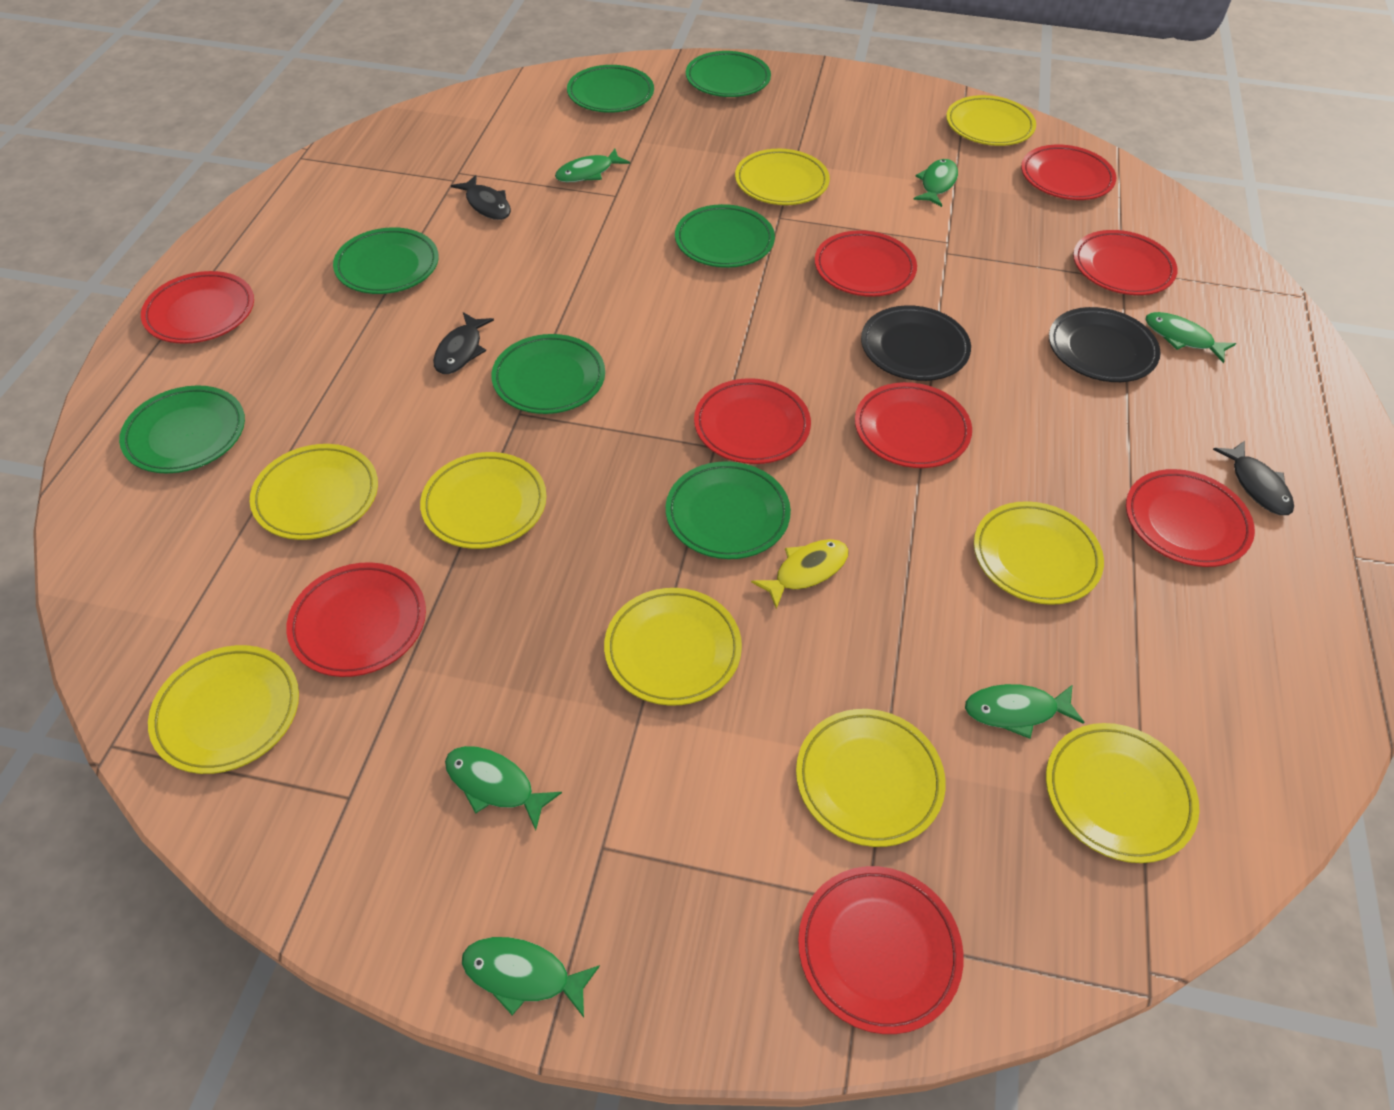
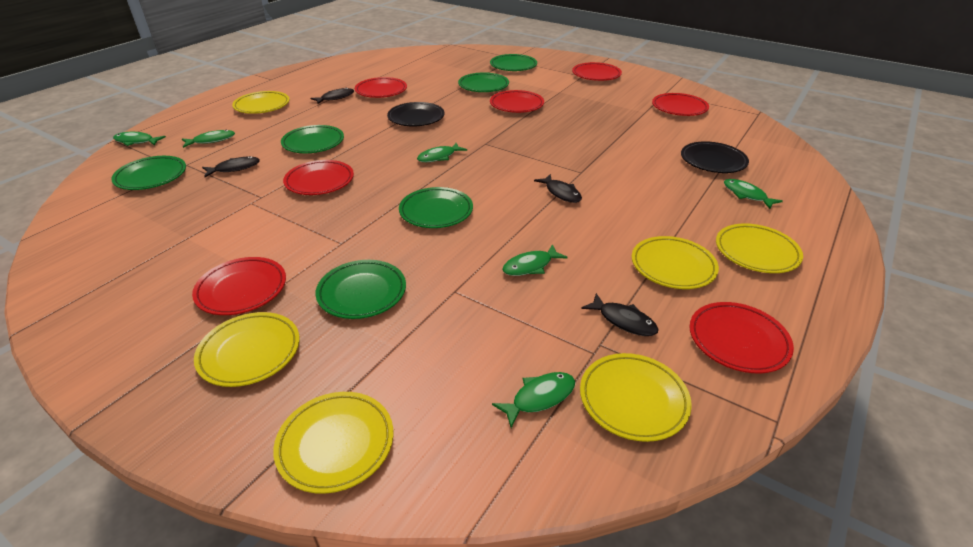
black fish: 3 -> 4
green plate: 7 -> 6
red plate: 9 -> 7
yellow fish: 1 -> 0
yellow plate: 9 -> 6

